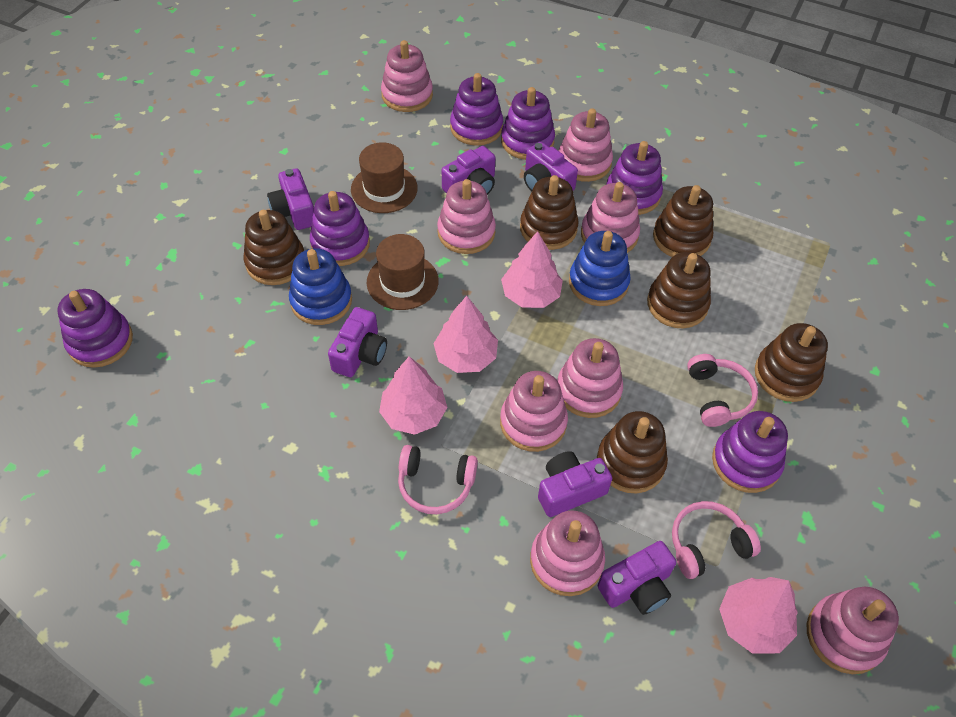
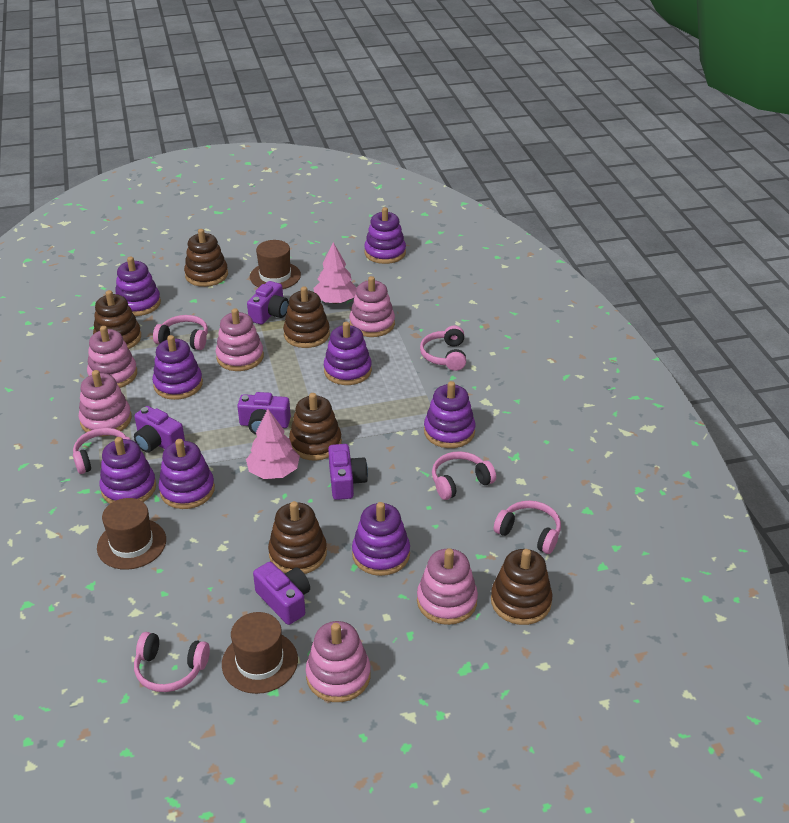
blue stacking toy: 2 -> 0
brown hat: 2 -> 3
pink headphones: 3 -> 6
pink stacking toy: 8 -> 6
pink tree: 4 -> 2
purple camera: 6 -> 5
purple stacking toy: 6 -> 8

